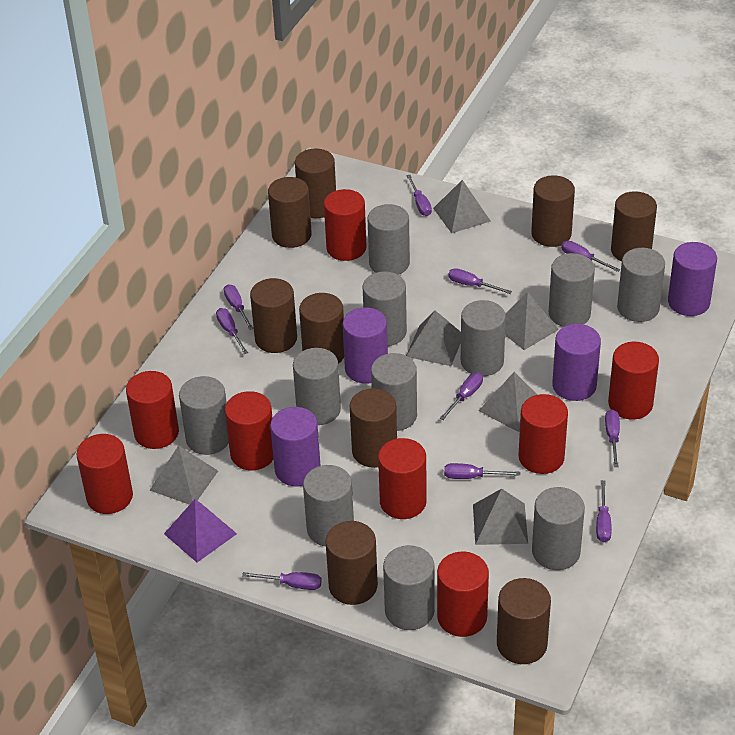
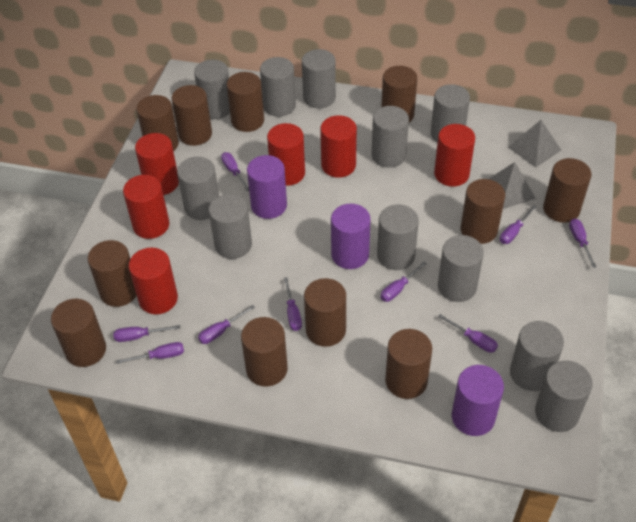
brown cylinder: 9 -> 11
grey pyramid: 6 -> 2
purple cylinder: 4 -> 3
purple pyramid: 1 -> 0
purple screwdriver: 10 -> 9
red cylinder: 8 -> 6

